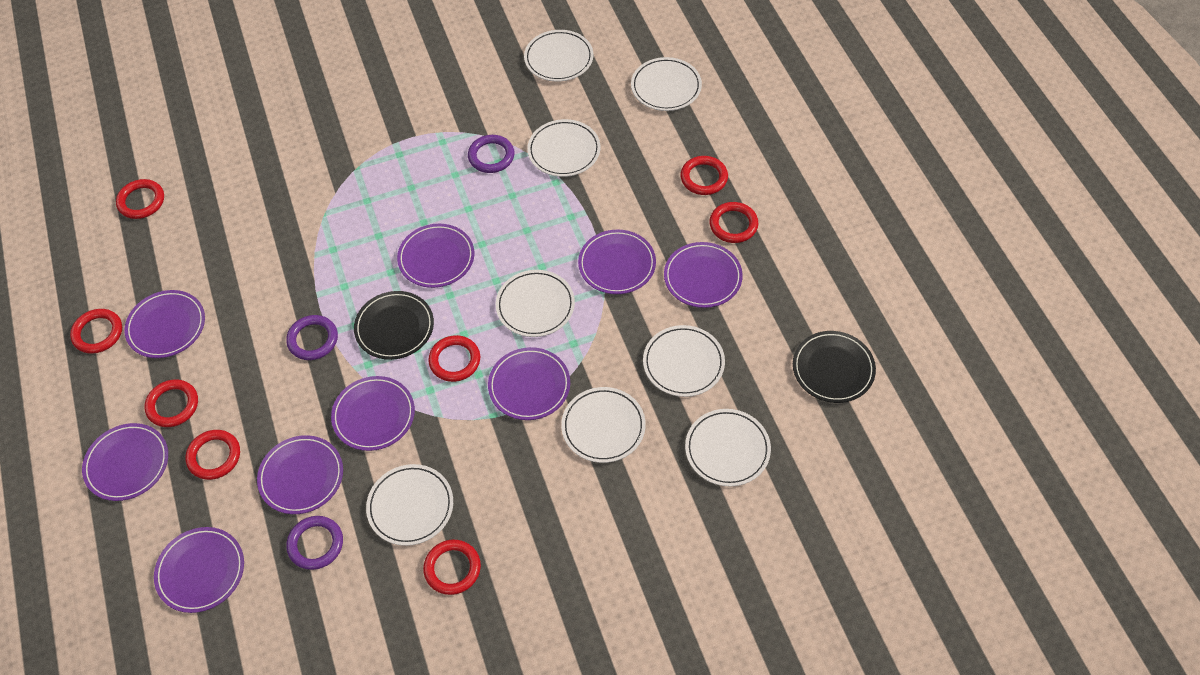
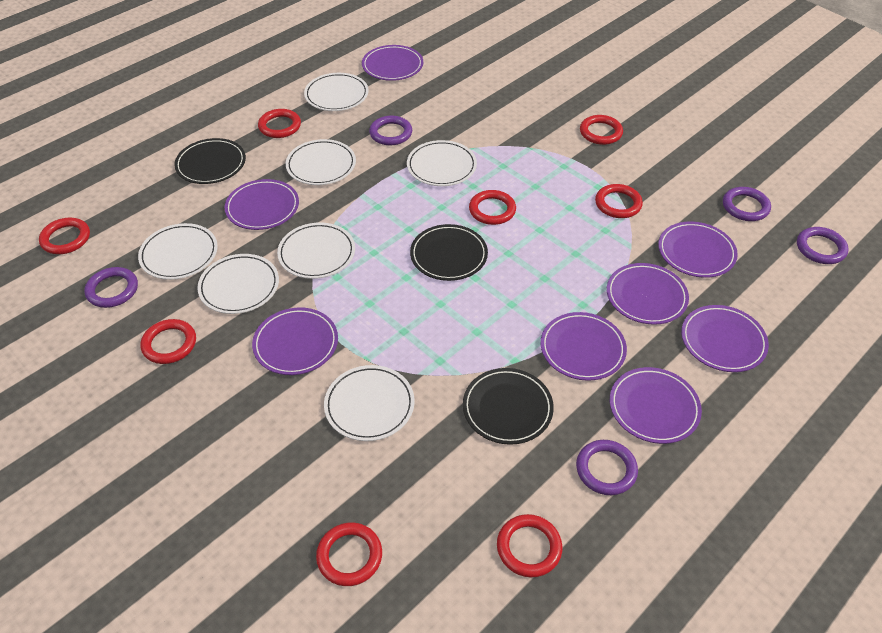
black plate: 2 -> 3
purple plate: 9 -> 8
purple ring: 3 -> 5
white plate: 8 -> 7

